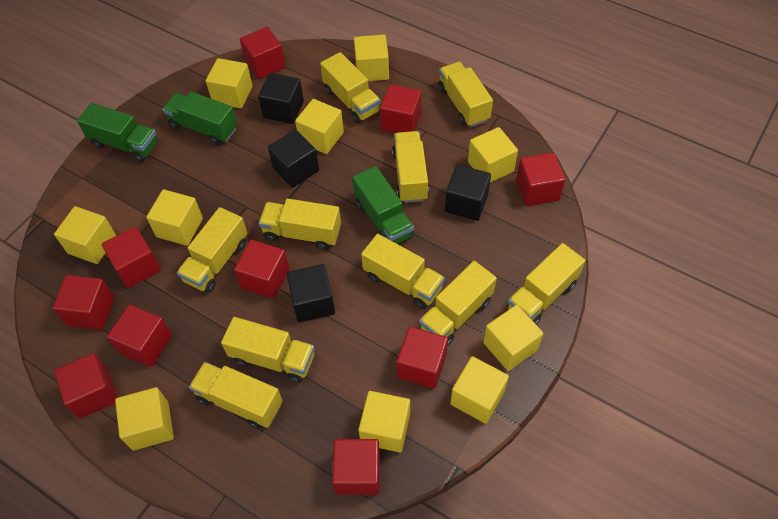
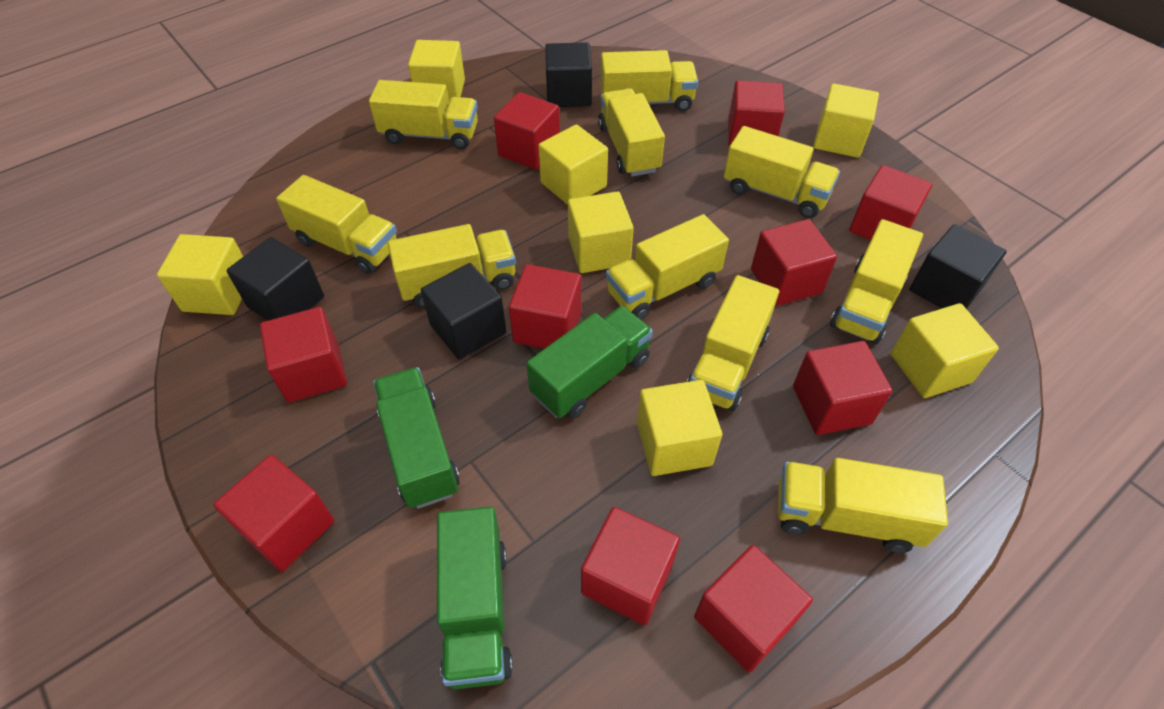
yellow cube: 10 -> 7

